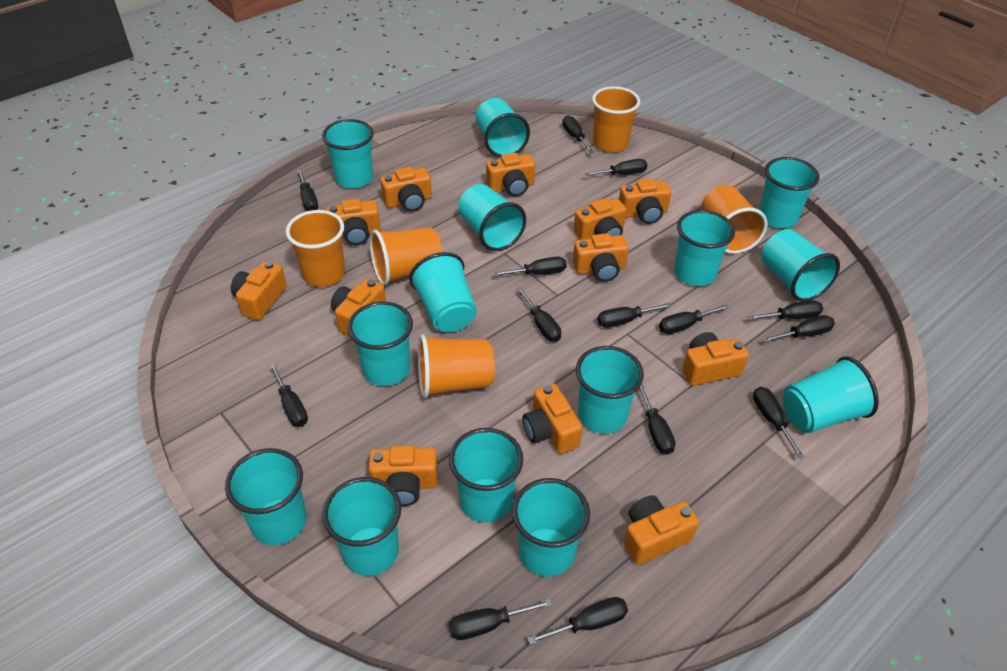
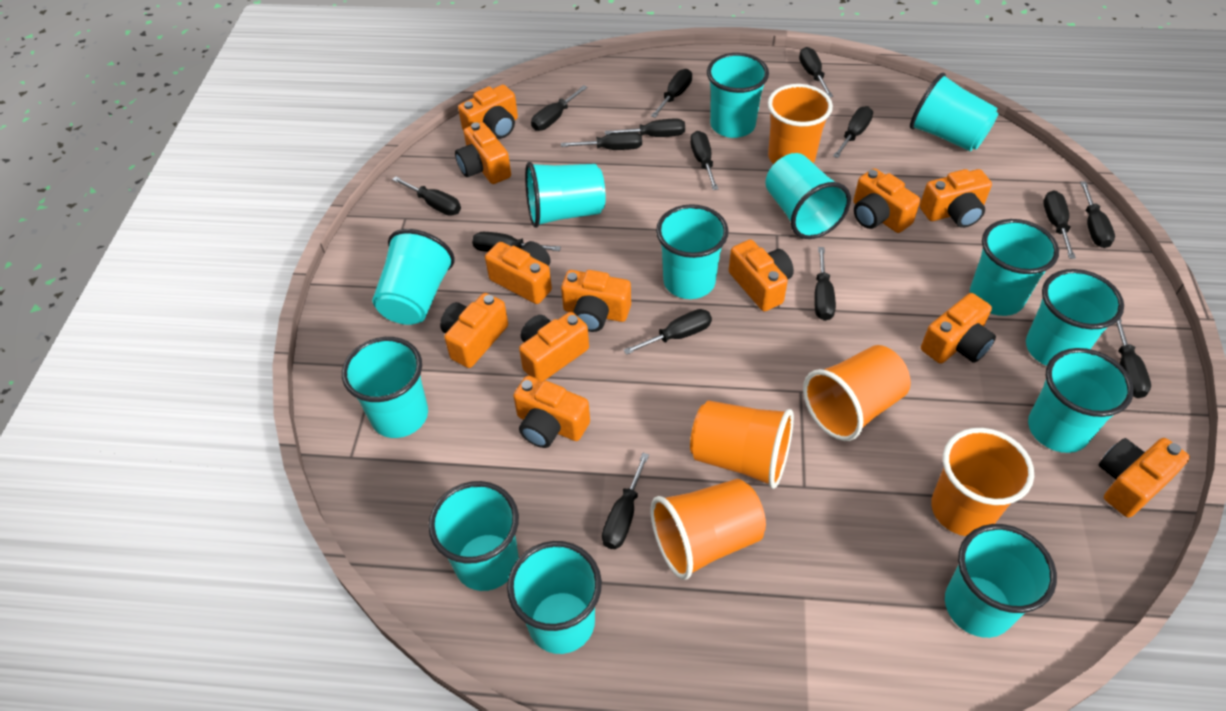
black screwdriver: 14 -> 15
turquoise cup: 14 -> 13

